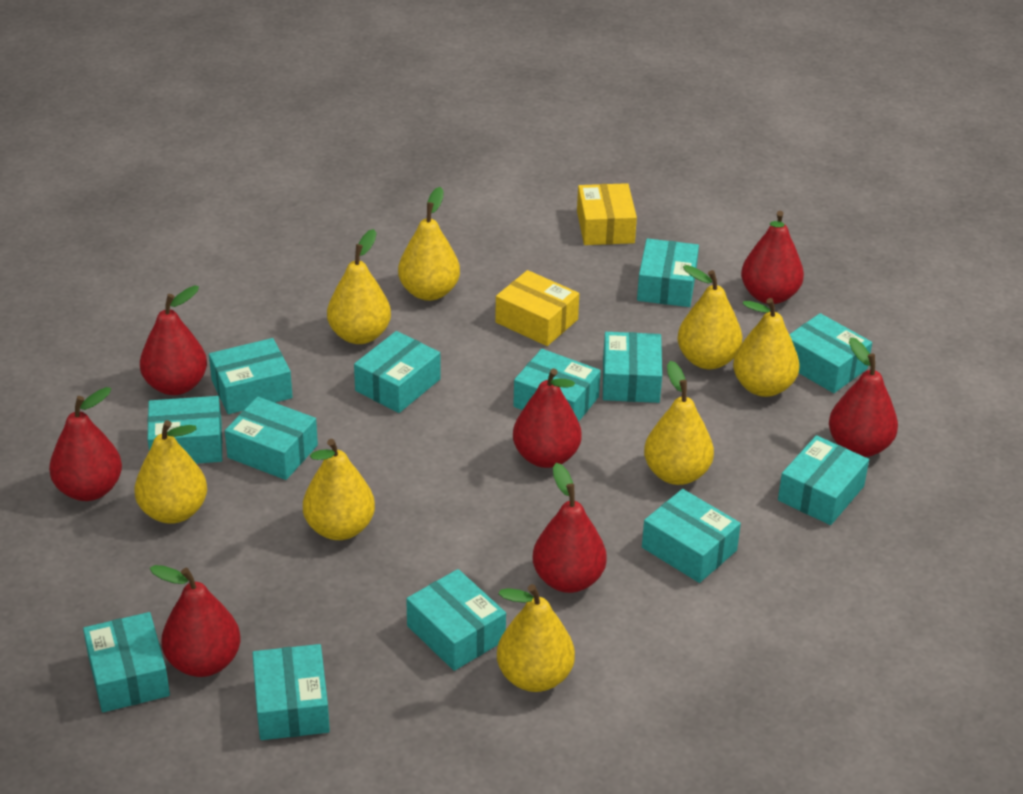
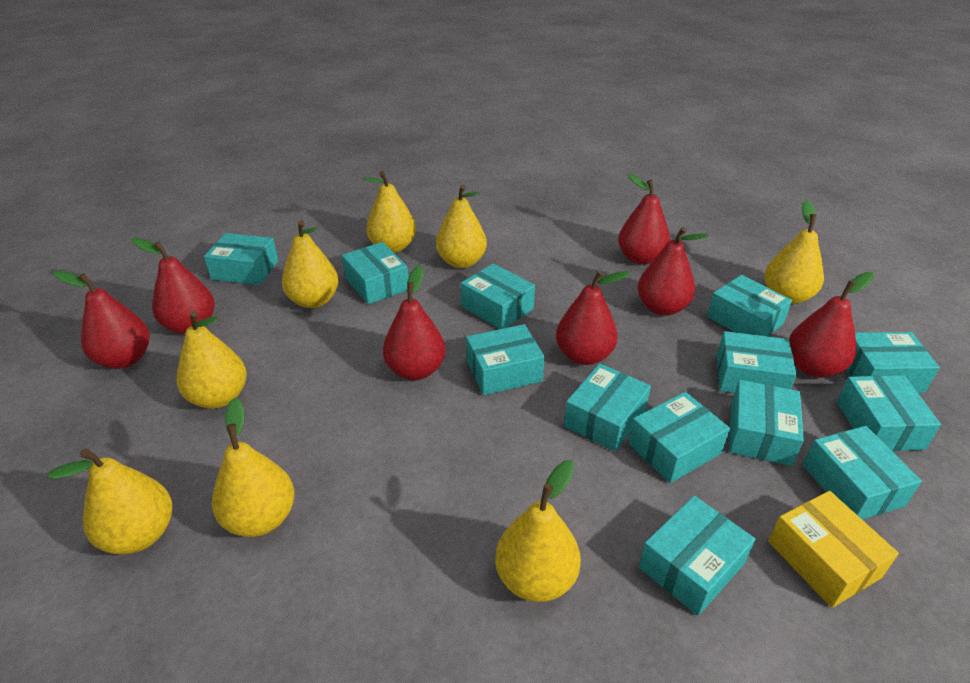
yellow box: 2 -> 1

